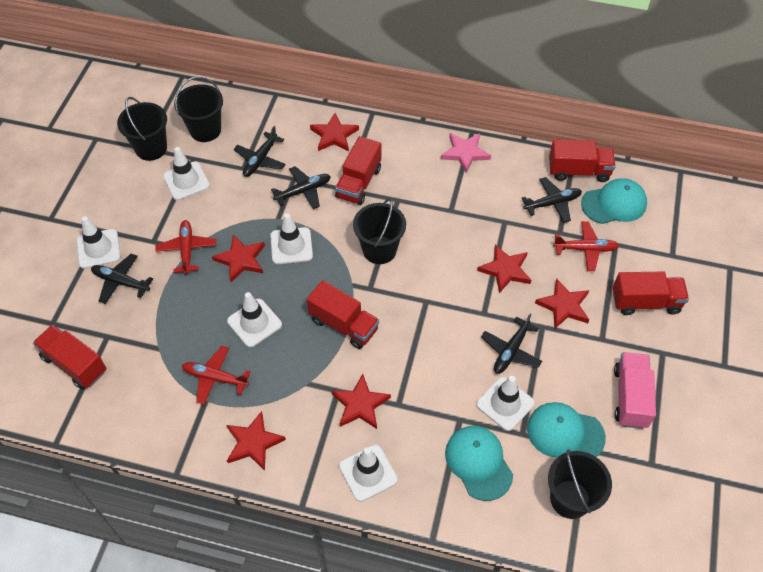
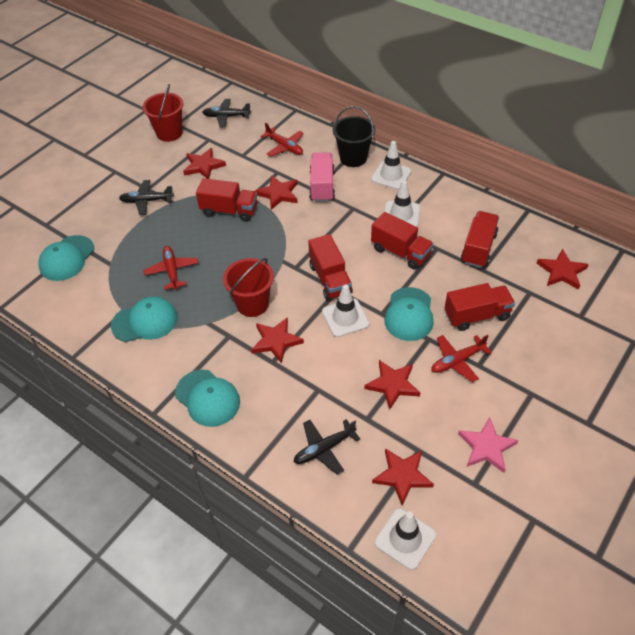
black bucket: 4 -> 1
black plane: 5 -> 3
red bucket: 0 -> 2
turquoise cap: 3 -> 4
white traffic cone: 6 -> 4

